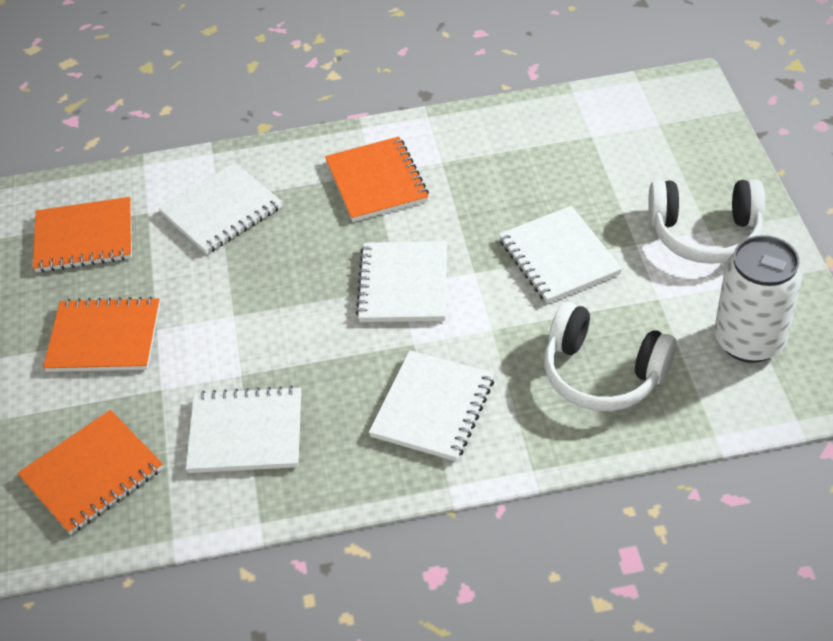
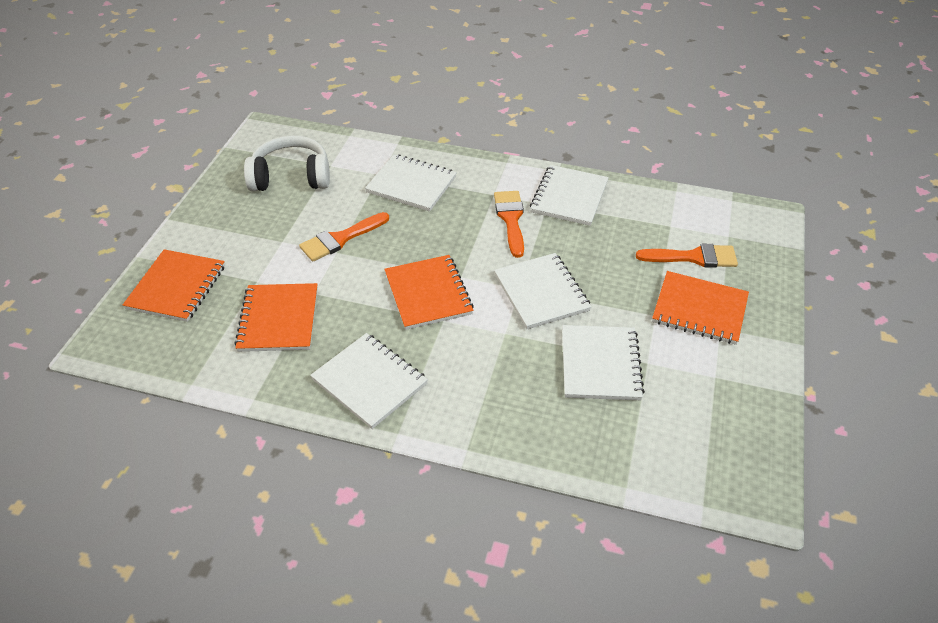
orange brush: 0 -> 3
white can: 1 -> 0
white headphones: 2 -> 1

